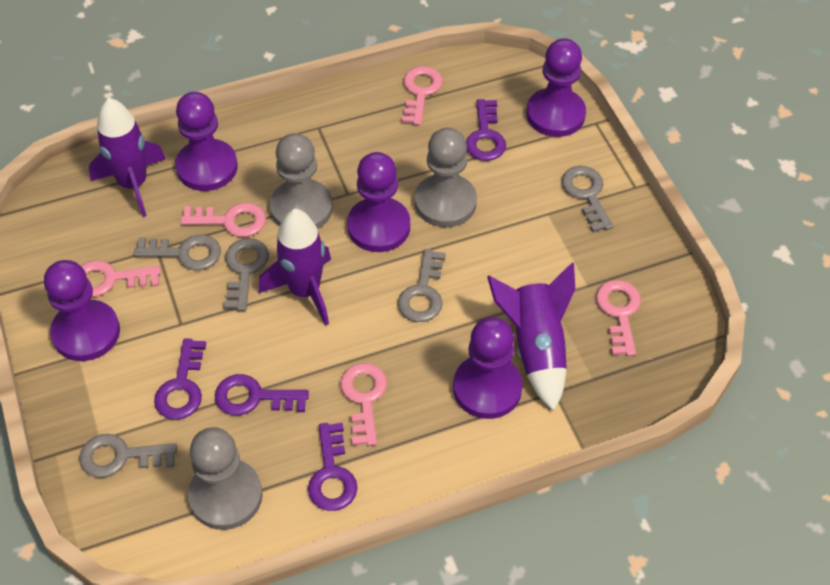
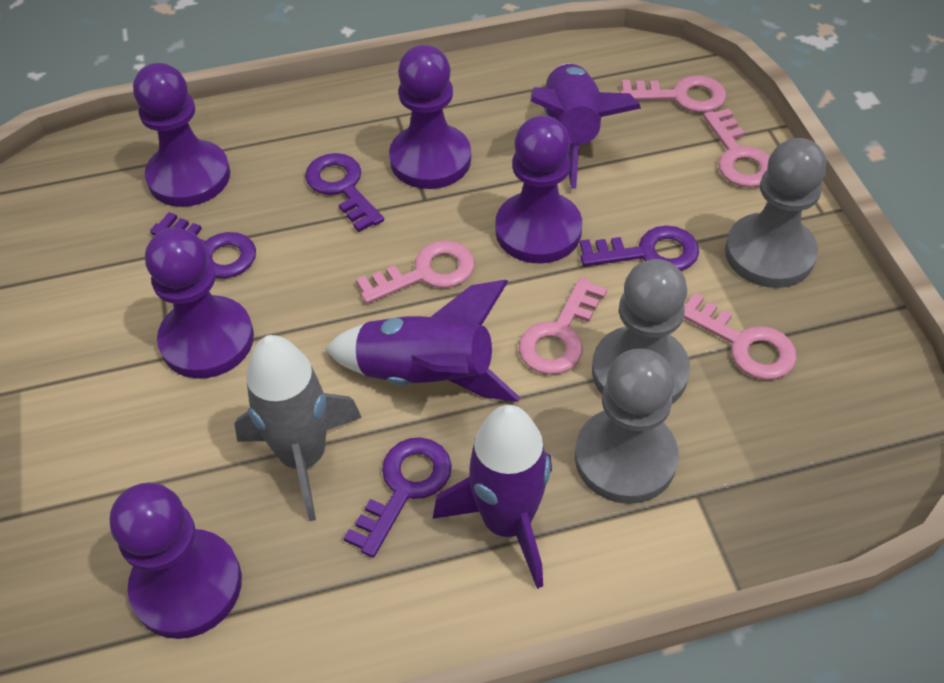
grey key: 5 -> 0
grey rocket: 0 -> 1

